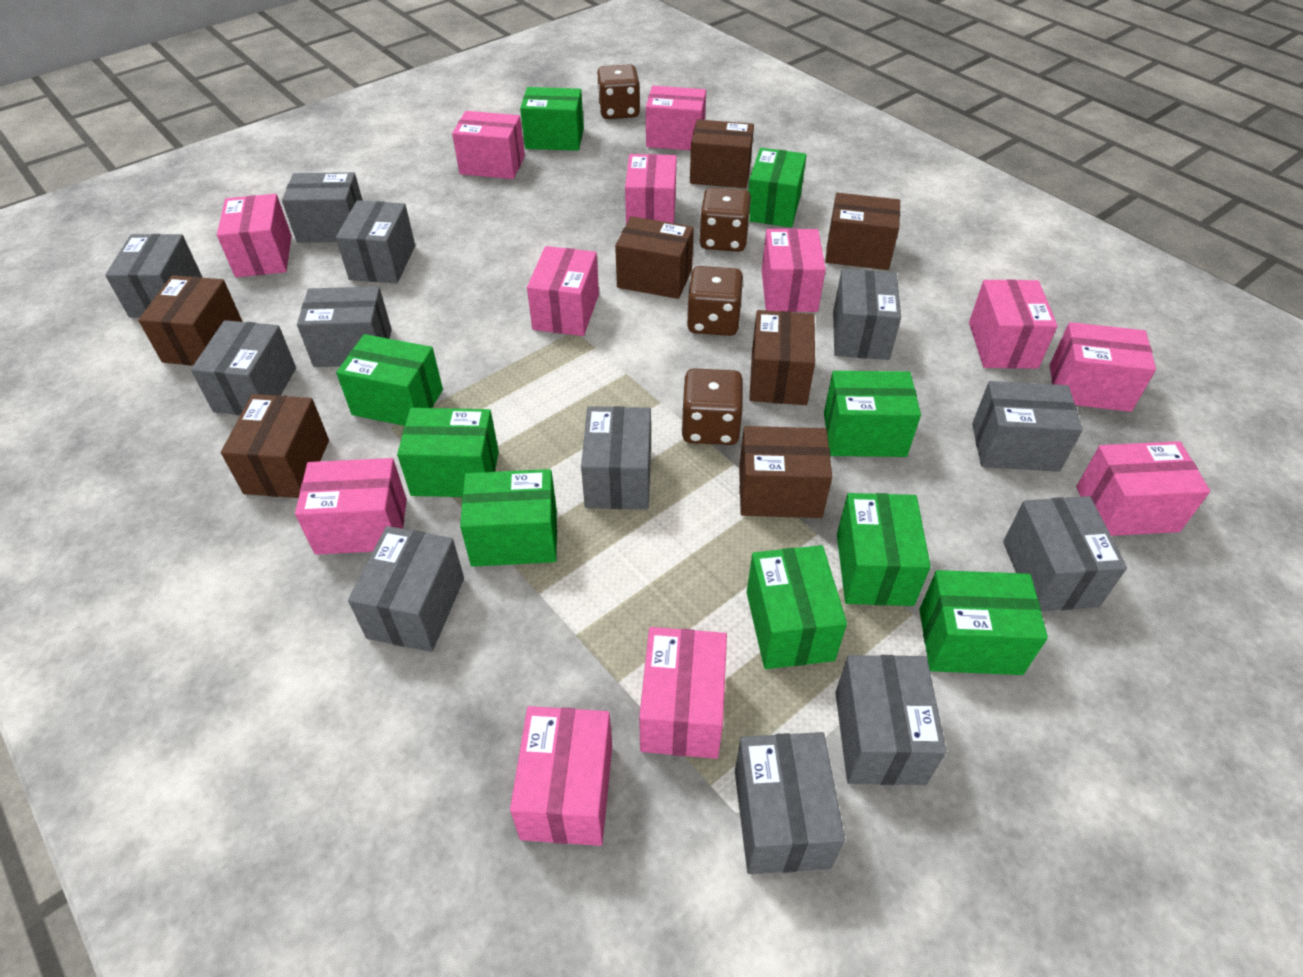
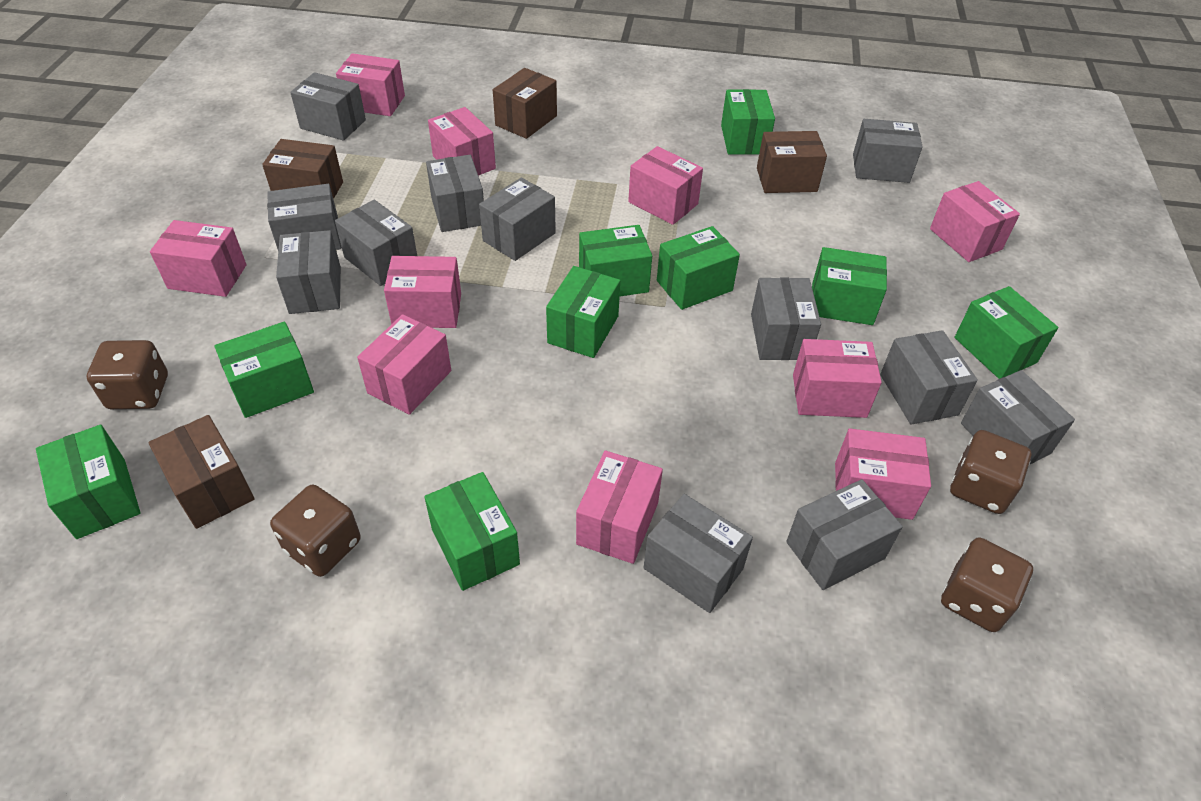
brown box: 7 -> 4
pink box: 12 -> 10

